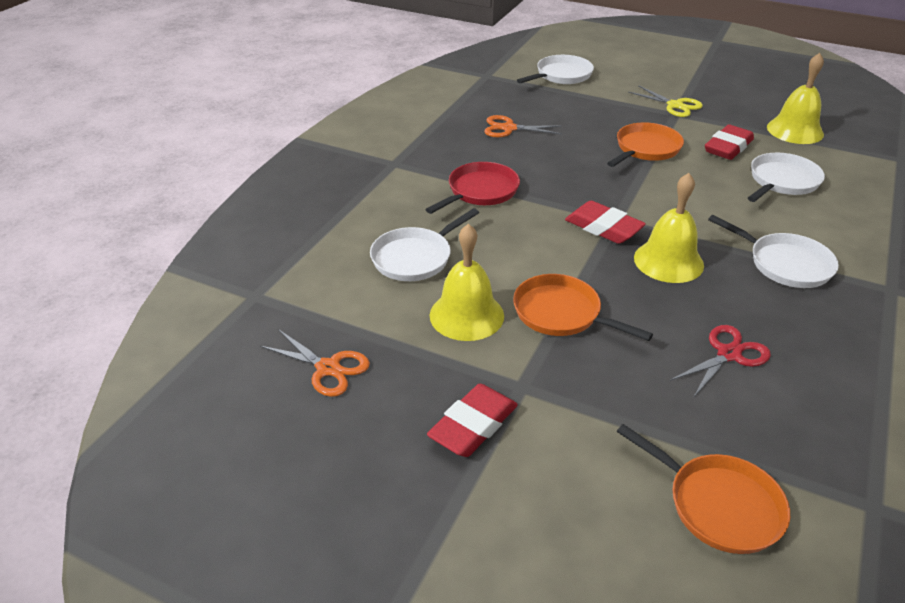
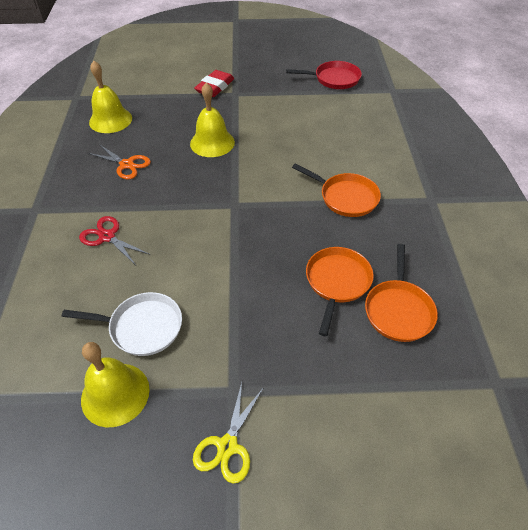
orange scissors: 2 -> 1
red eraser: 3 -> 1
white pan: 4 -> 1

